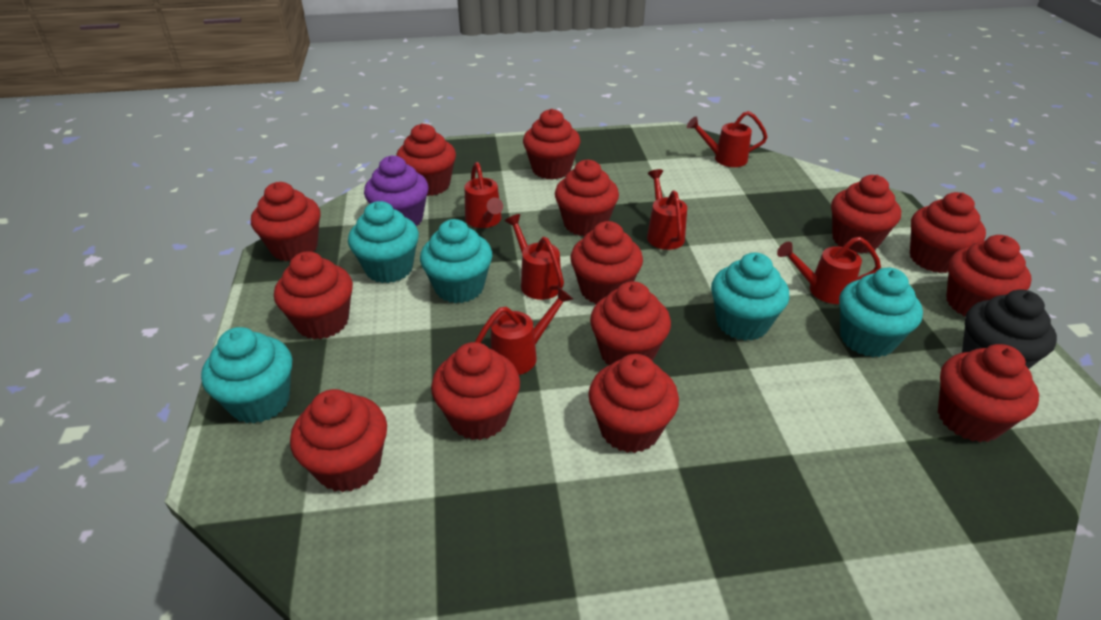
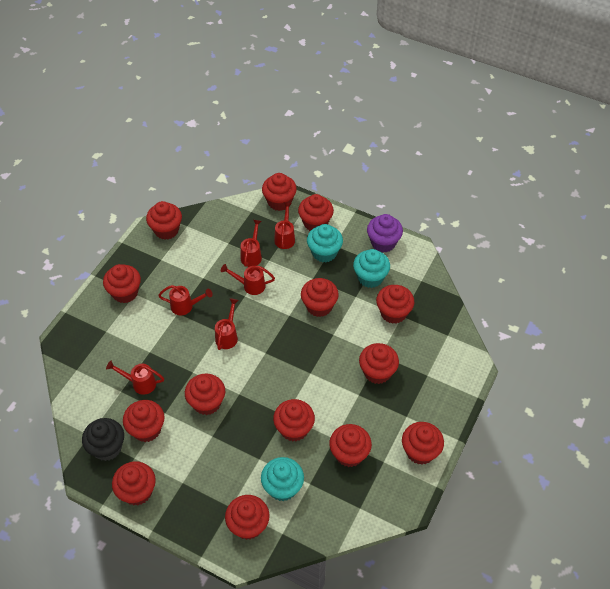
turquoise cupcake: 5 -> 3

